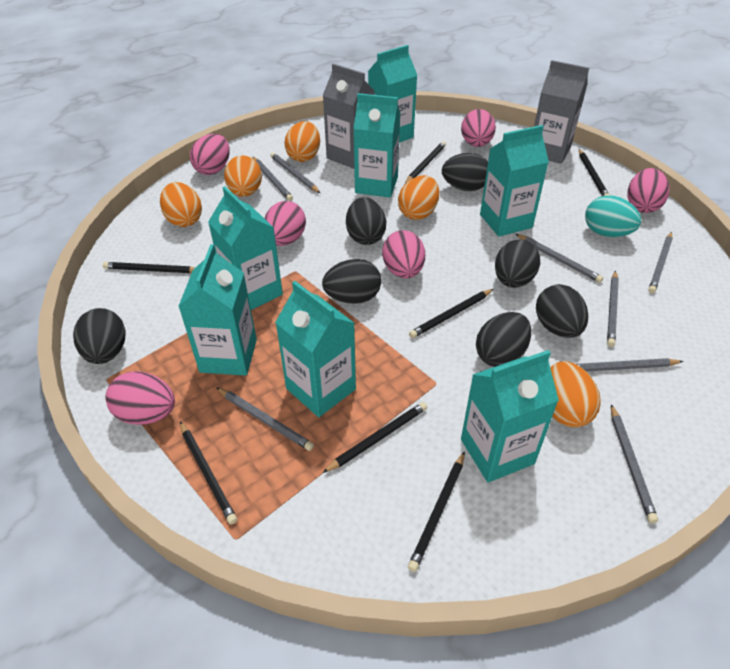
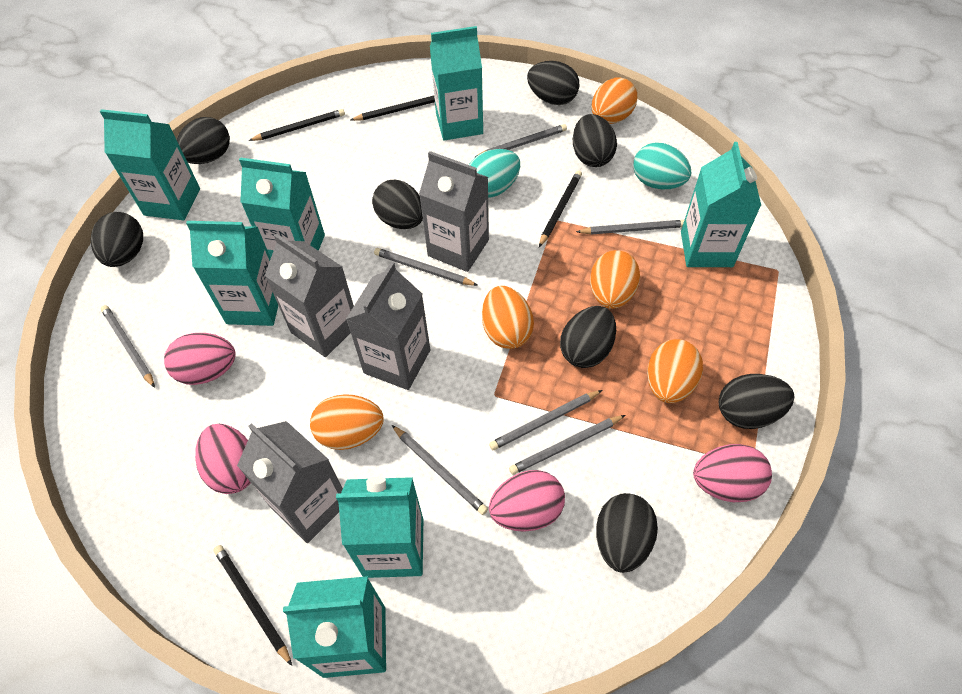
black egg: 7 -> 8
black pencil: 7 -> 4
grey carton: 2 -> 4
grey pencil: 8 -> 7
pink egg: 6 -> 4
turquoise egg: 1 -> 2

